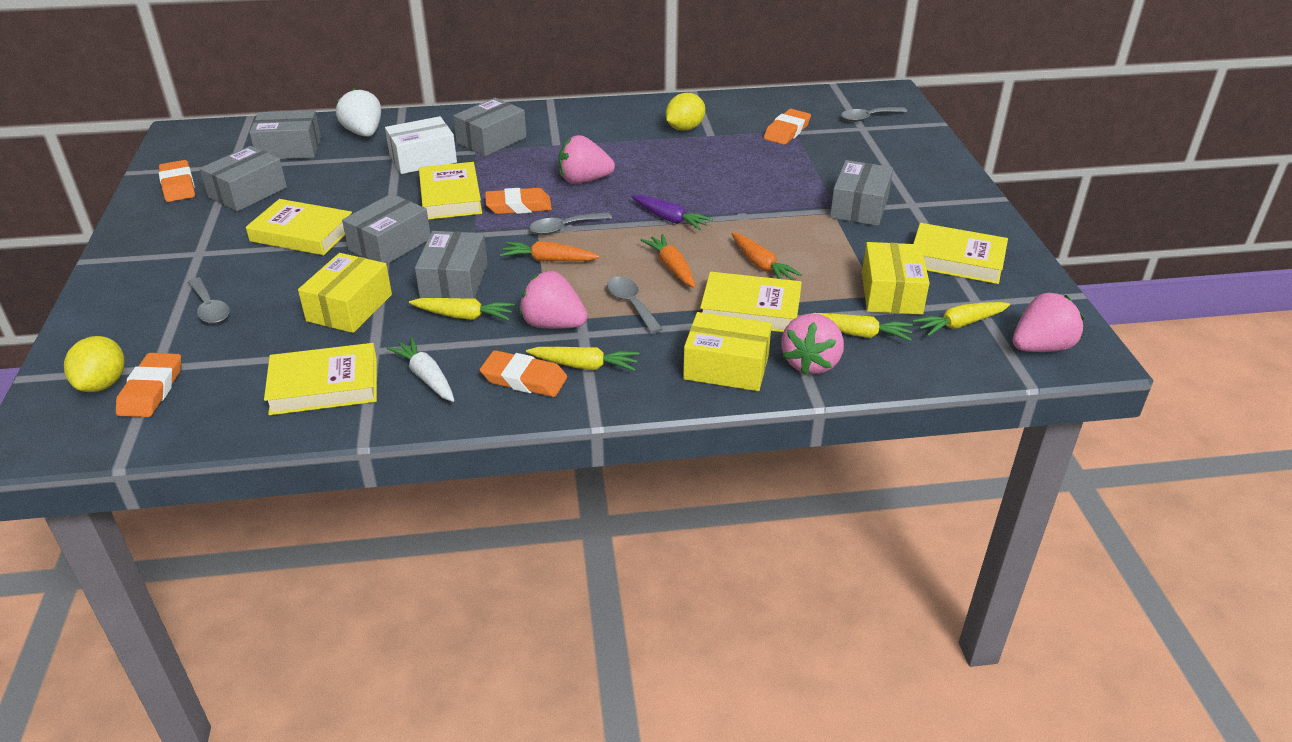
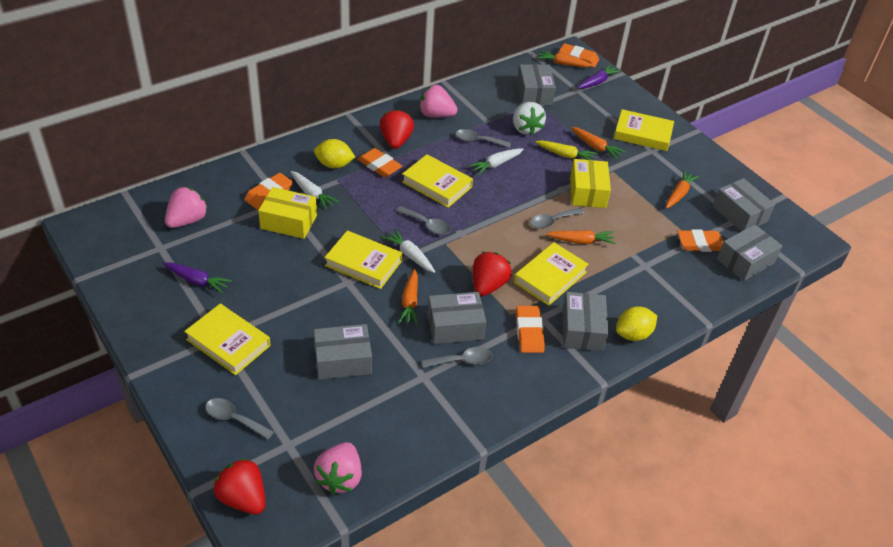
grey spoon: 4 -> 5
orange carrot: 3 -> 5
pink strawberry: 4 -> 3
purple carrot: 1 -> 2
red strawberry: 0 -> 3
white box: 1 -> 0
white carrot: 1 -> 3
yellow box: 3 -> 2
yellow carrot: 4 -> 1

